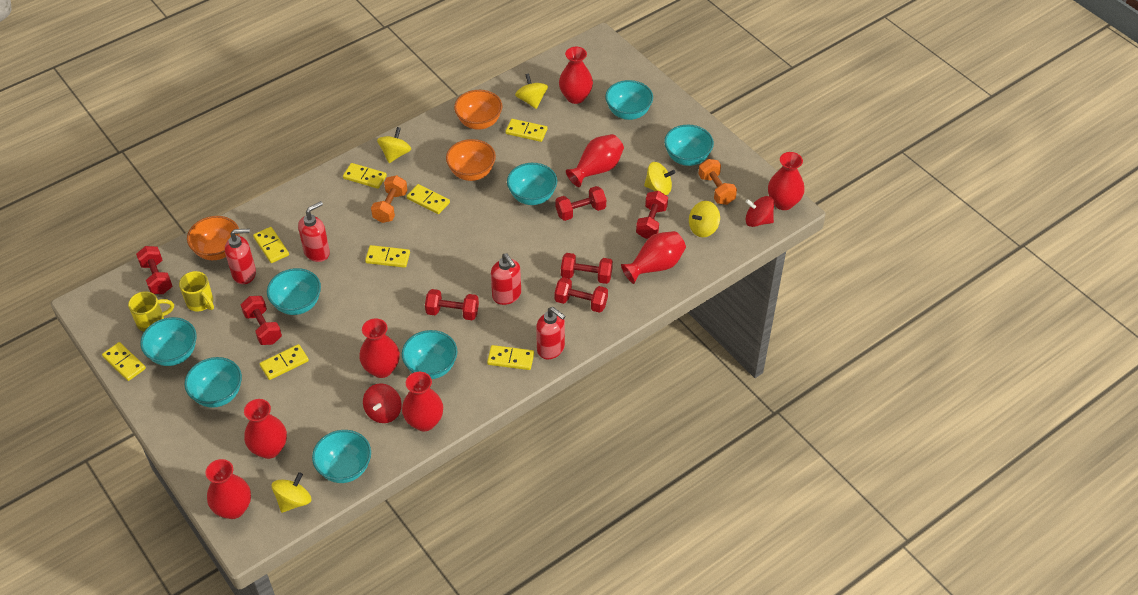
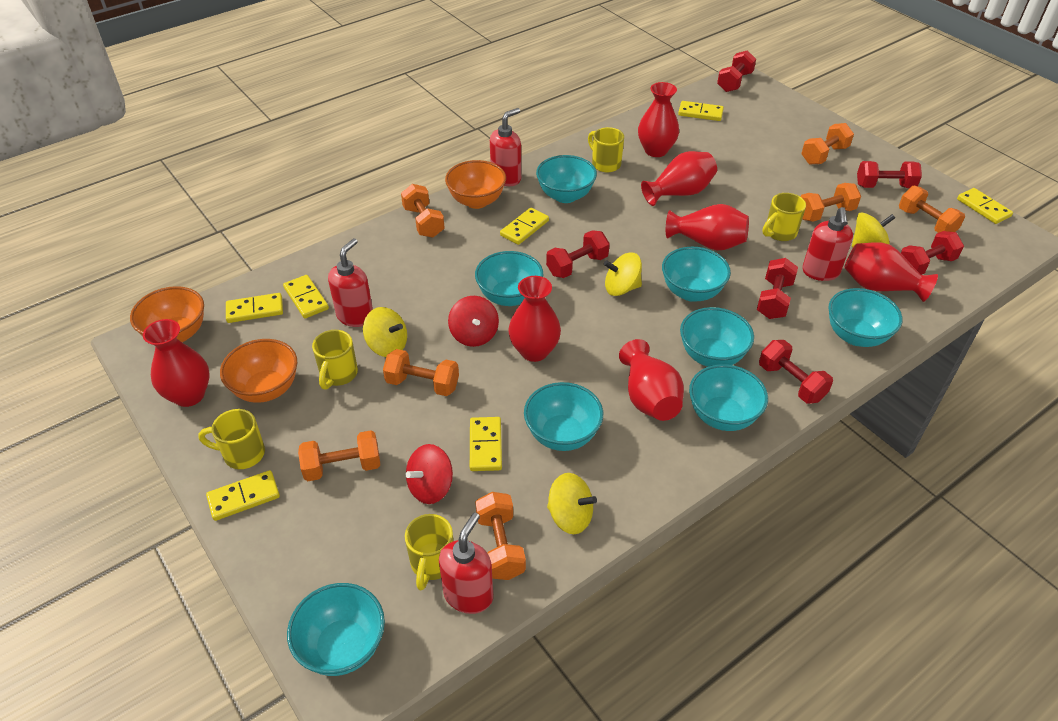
orange dumbbell: 2 -> 7
red dumbbell: 7 -> 6
red vase: 8 -> 7
yellow domino: 8 -> 7
yellow mug: 2 -> 5
yellow spinning top: 5 -> 4

